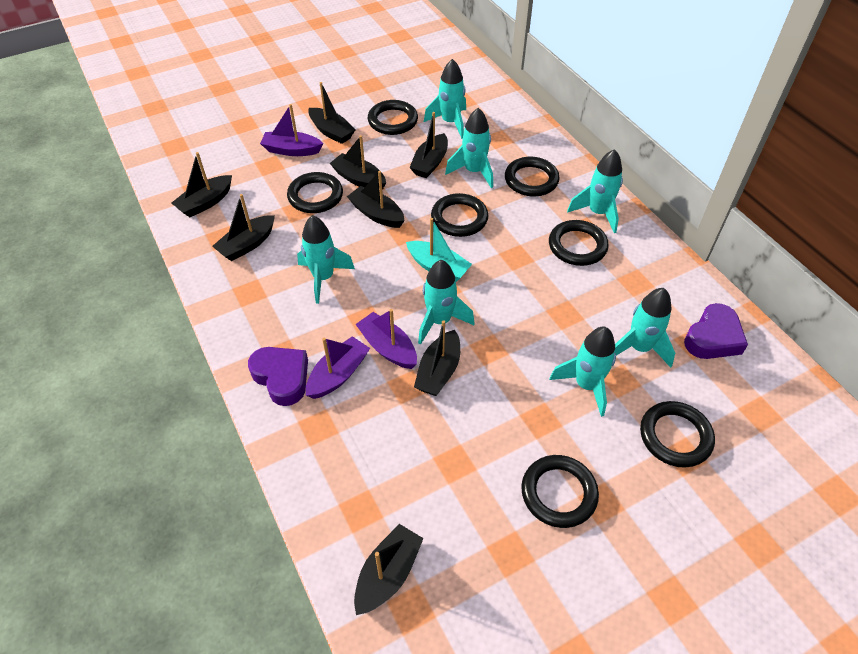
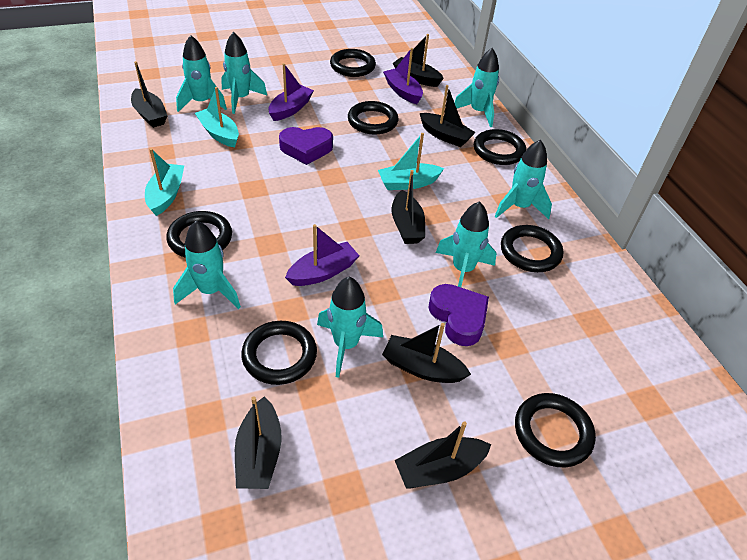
black boat: 8 -> 7
turquoise boat: 1 -> 3

